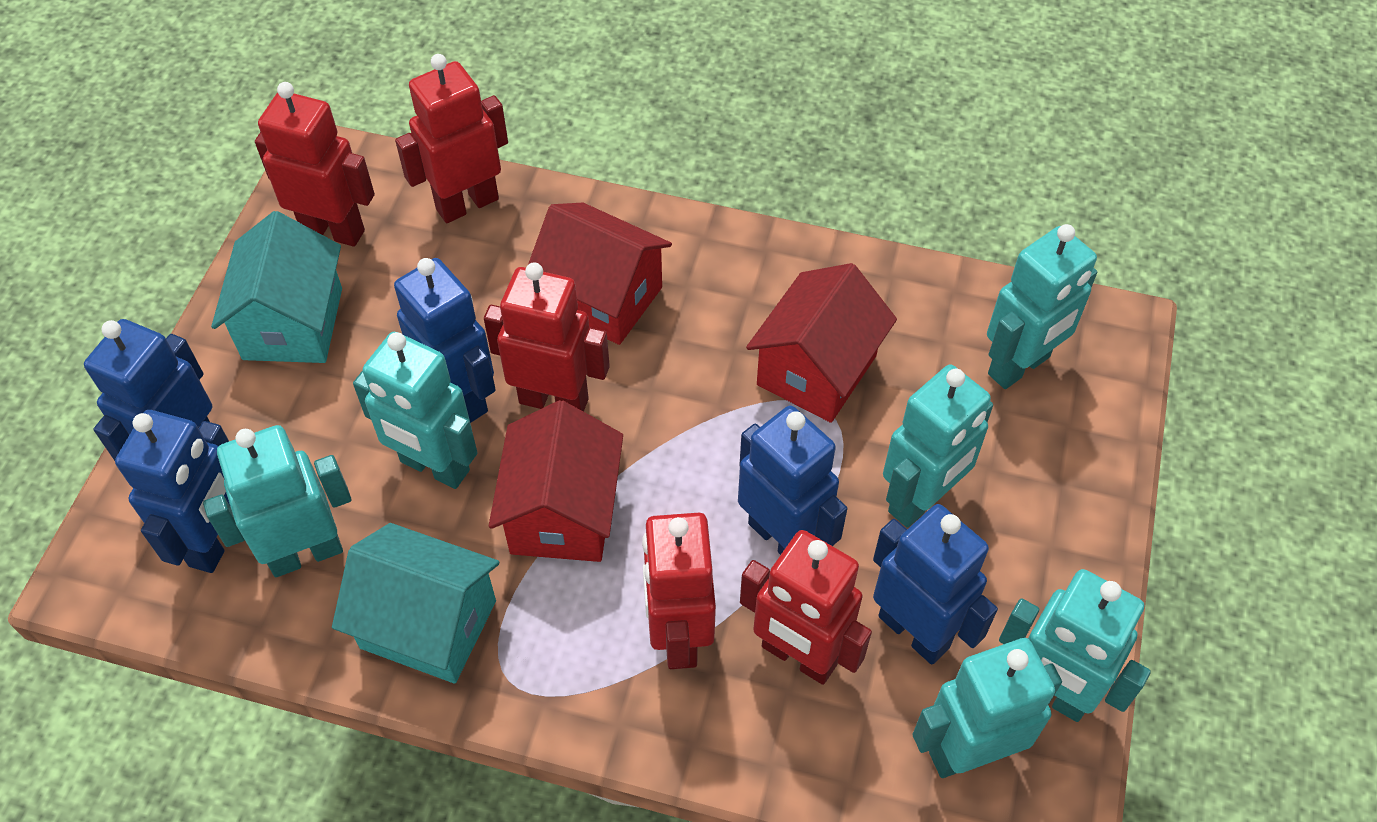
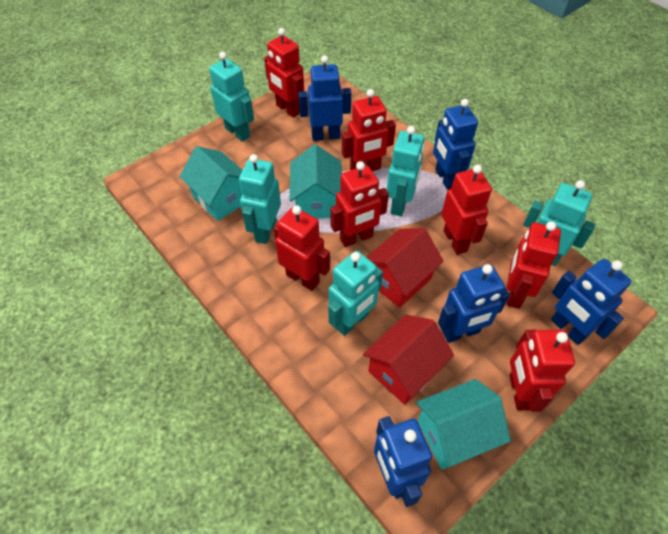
red house: 3 -> 2
red robot: 5 -> 7
turquoise house: 2 -> 3
turquoise robot: 6 -> 5

